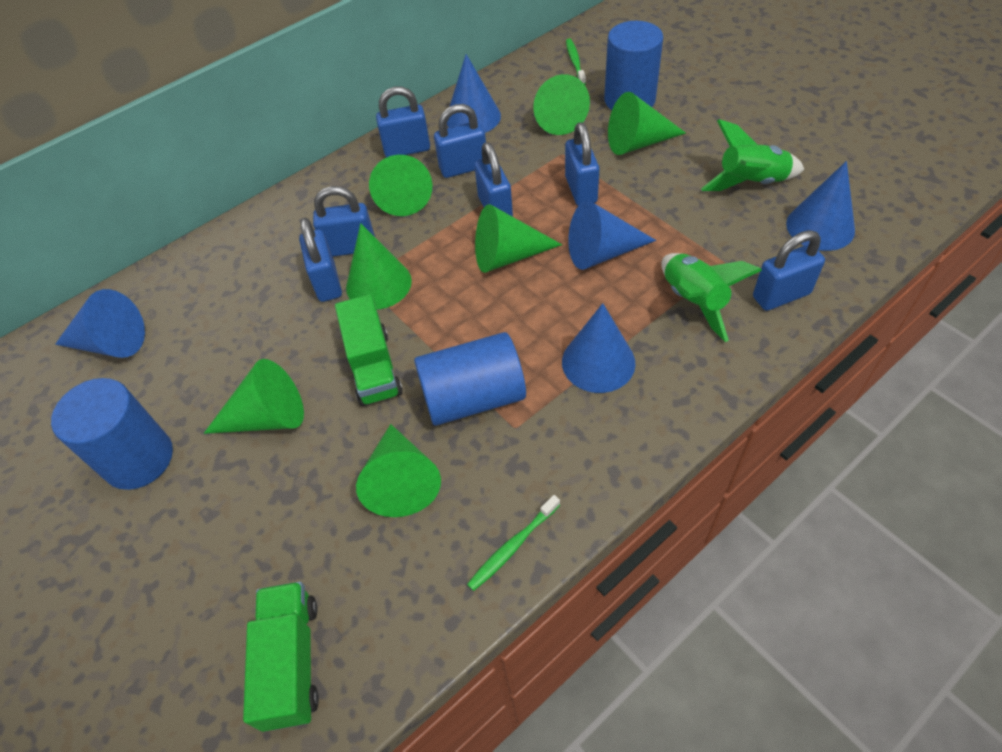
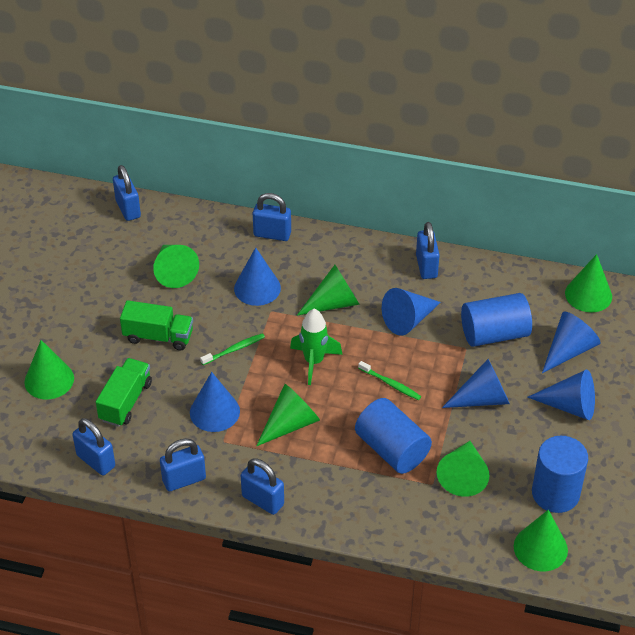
blue cone: 5 -> 6
blue padlock: 7 -> 6
green rocket: 2 -> 1

